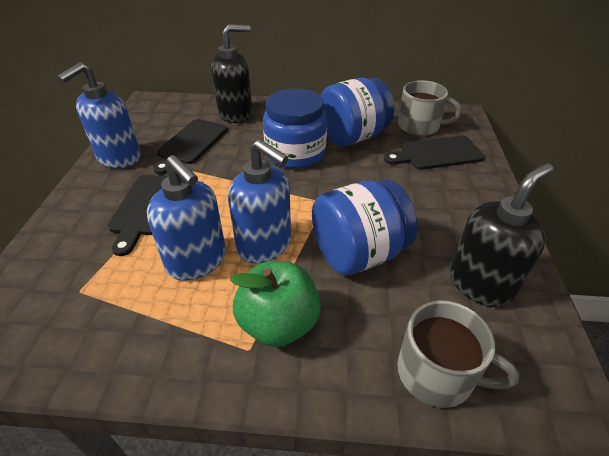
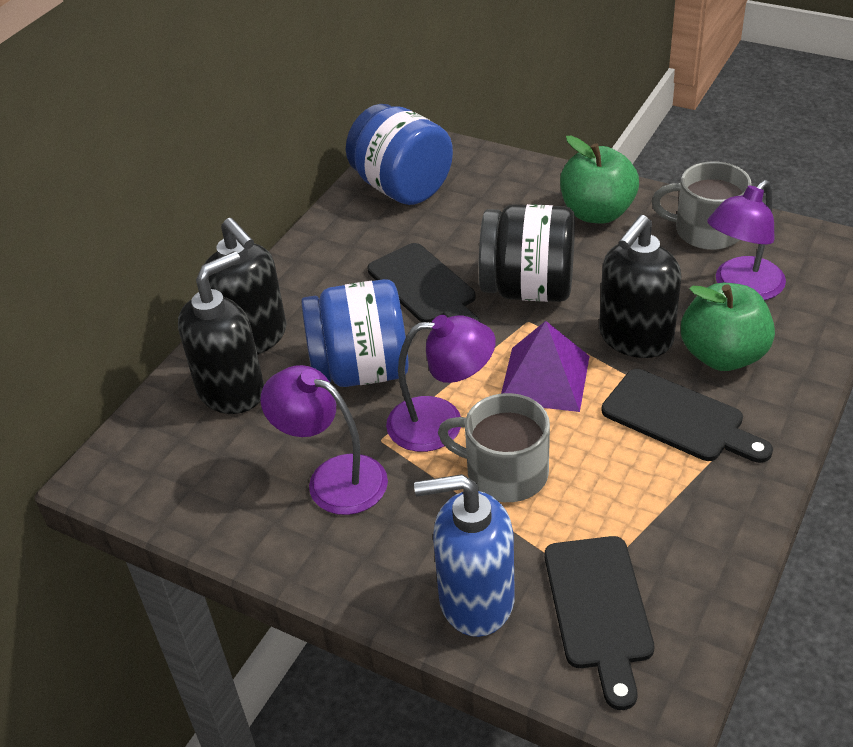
black jar: 0 -> 1
black soap dispenser: 2 -> 3
blue jar: 3 -> 2
blue soap dispenser: 3 -> 1
green apple: 1 -> 2
purple lamp: 0 -> 3
purple pyramid: 0 -> 1

